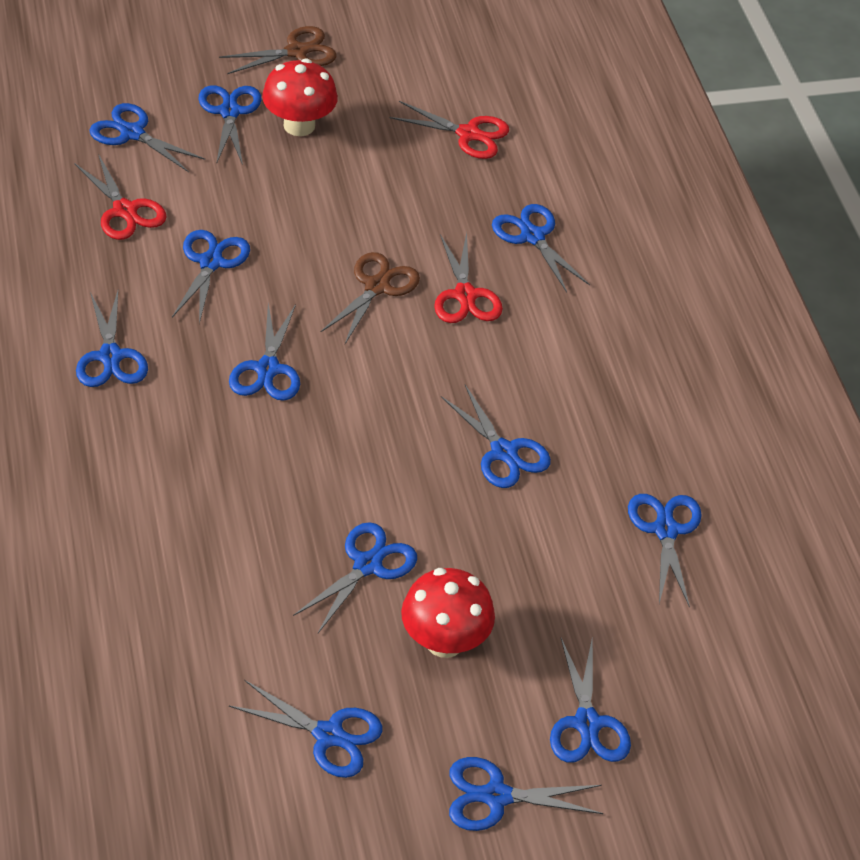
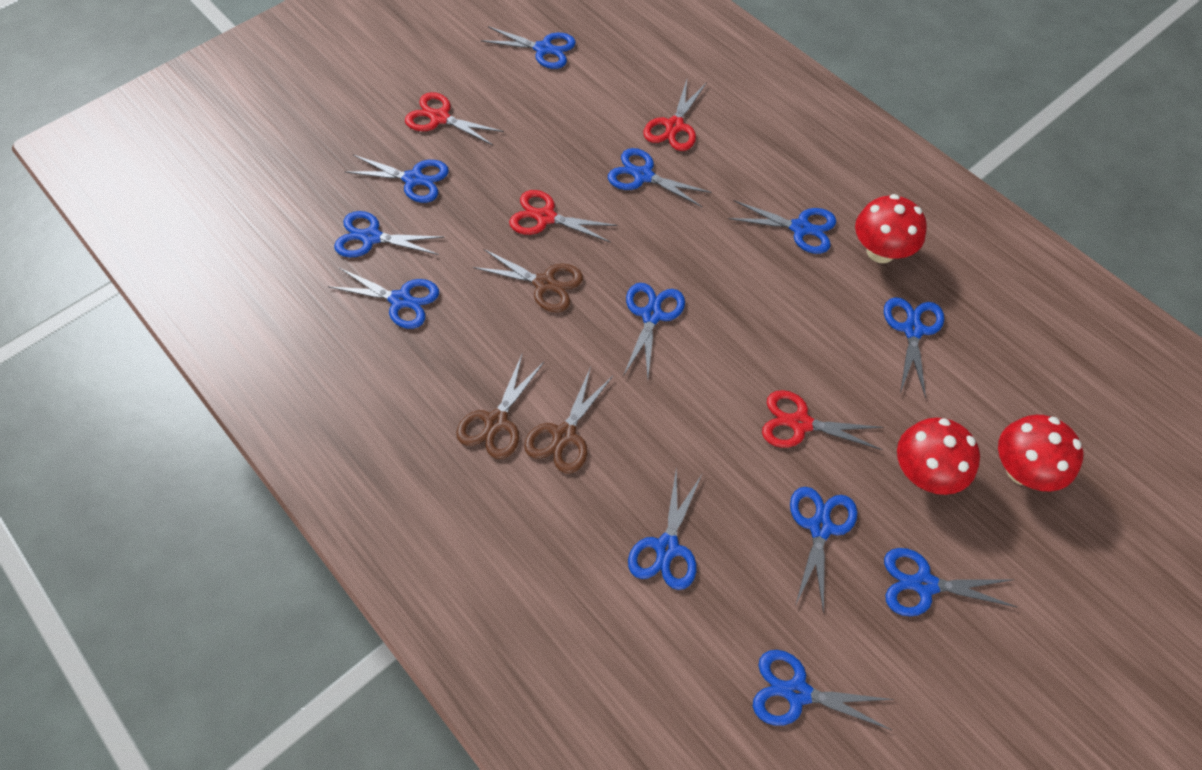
brown scissors: 2 -> 3
red mushroom: 2 -> 3
red scissors: 3 -> 4

